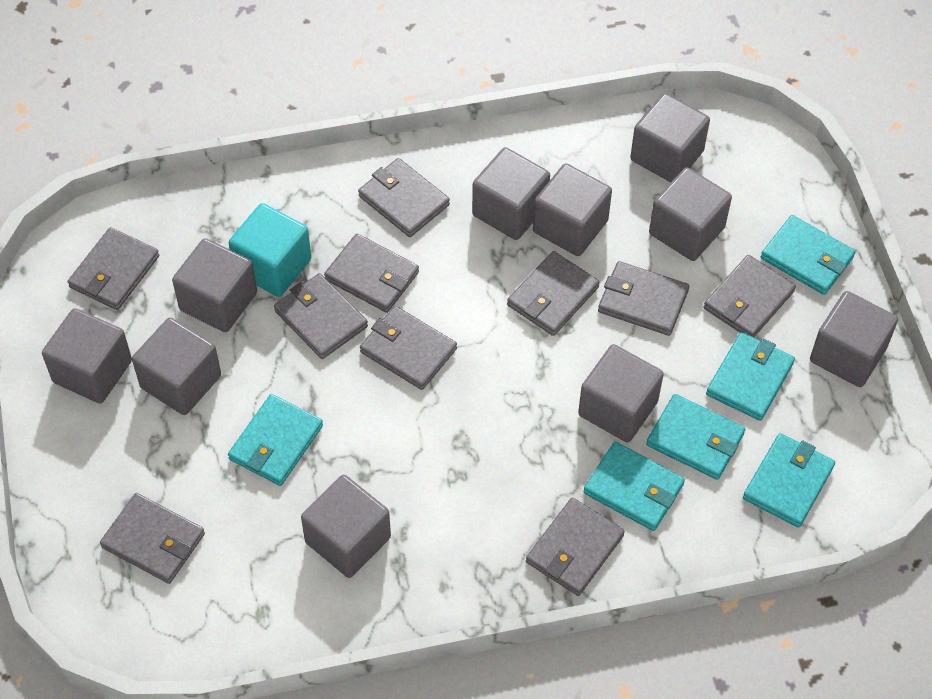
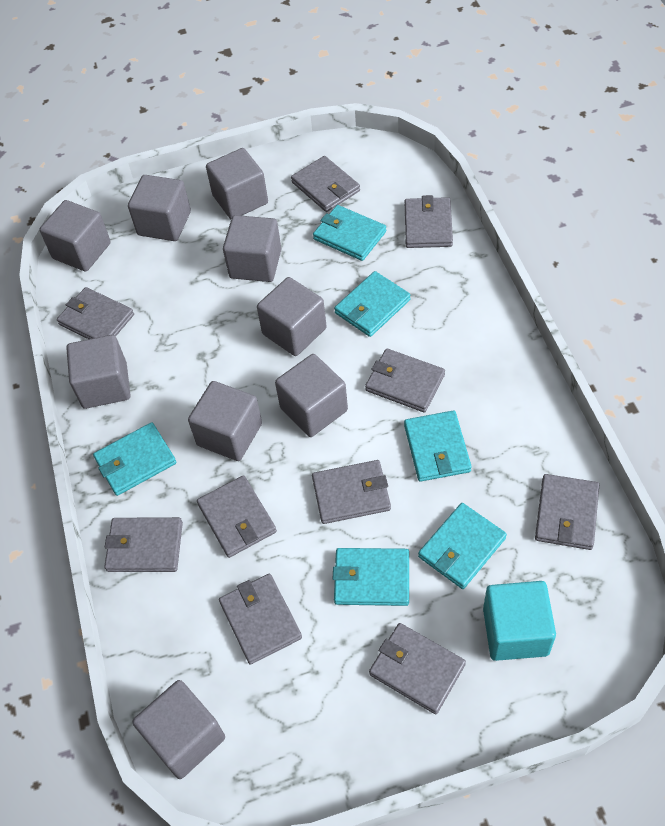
grey cube: 10 -> 9

